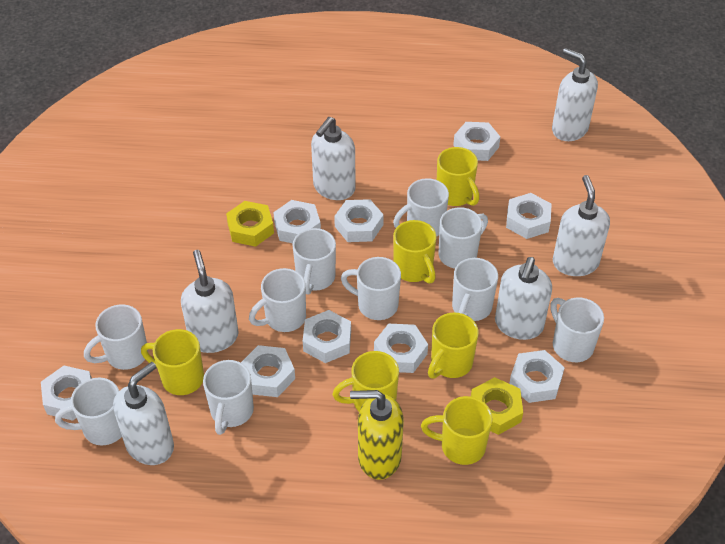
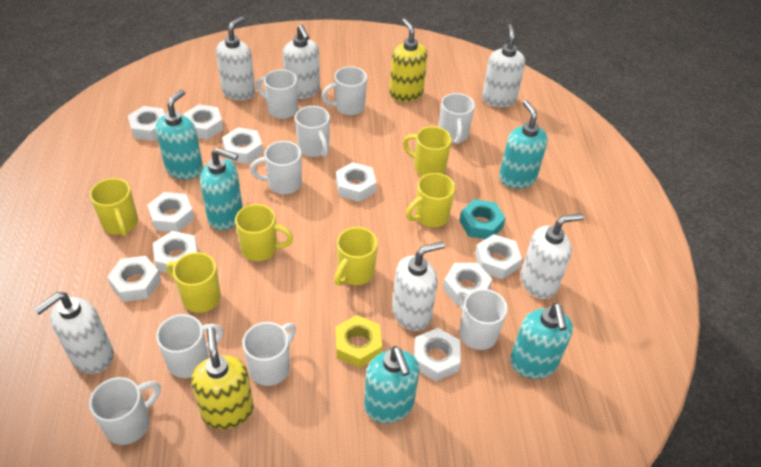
turquoise nut: 0 -> 1
turquoise soap dispenser: 0 -> 5
white mug: 10 -> 9
white nut: 9 -> 10
yellow nut: 2 -> 1
yellow soap dispenser: 1 -> 2

